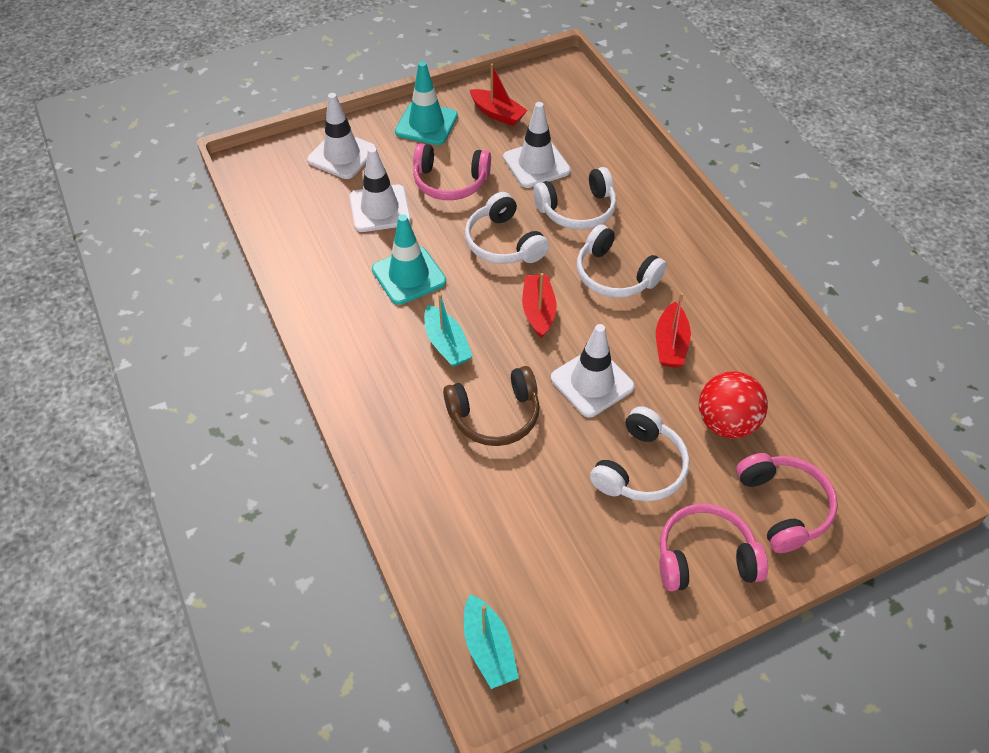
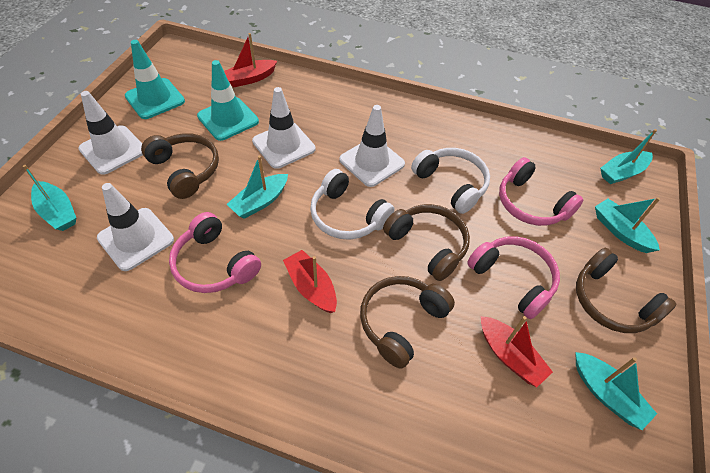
brown headphones: 1 -> 4
red ball: 1 -> 0
turquoise boat: 2 -> 5
white headphones: 4 -> 2

